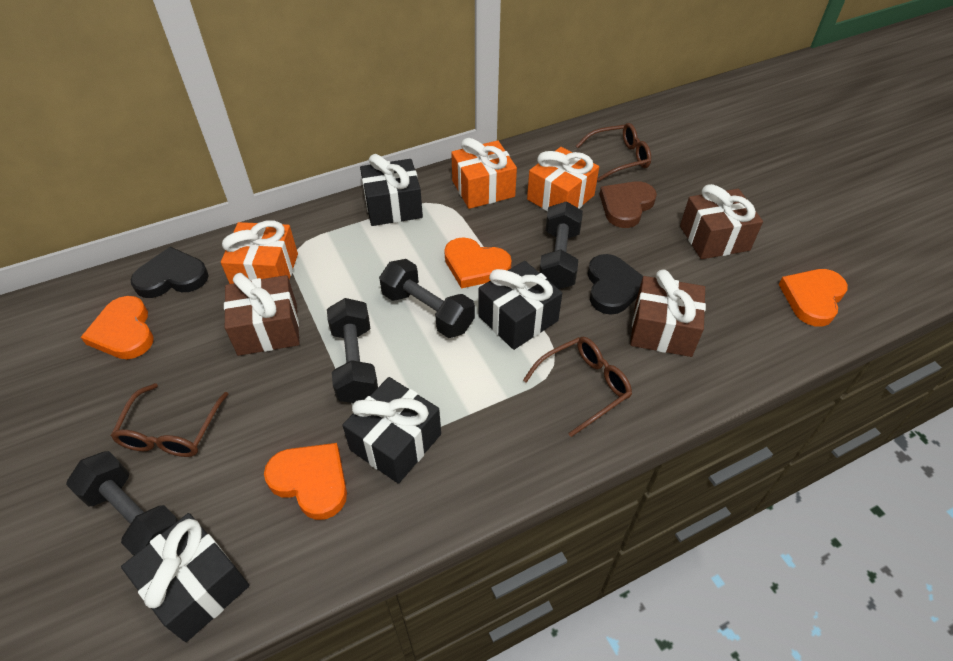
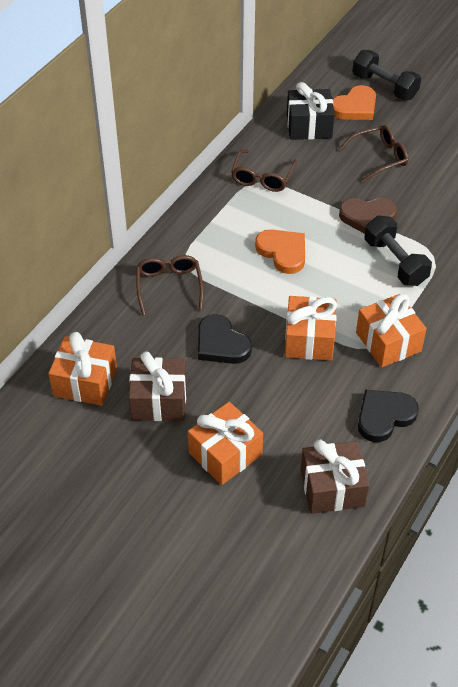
black dumbbell: 4 -> 2
black gift: 4 -> 1
brown gift: 3 -> 2
orange gift: 3 -> 4
orange heart: 4 -> 2

